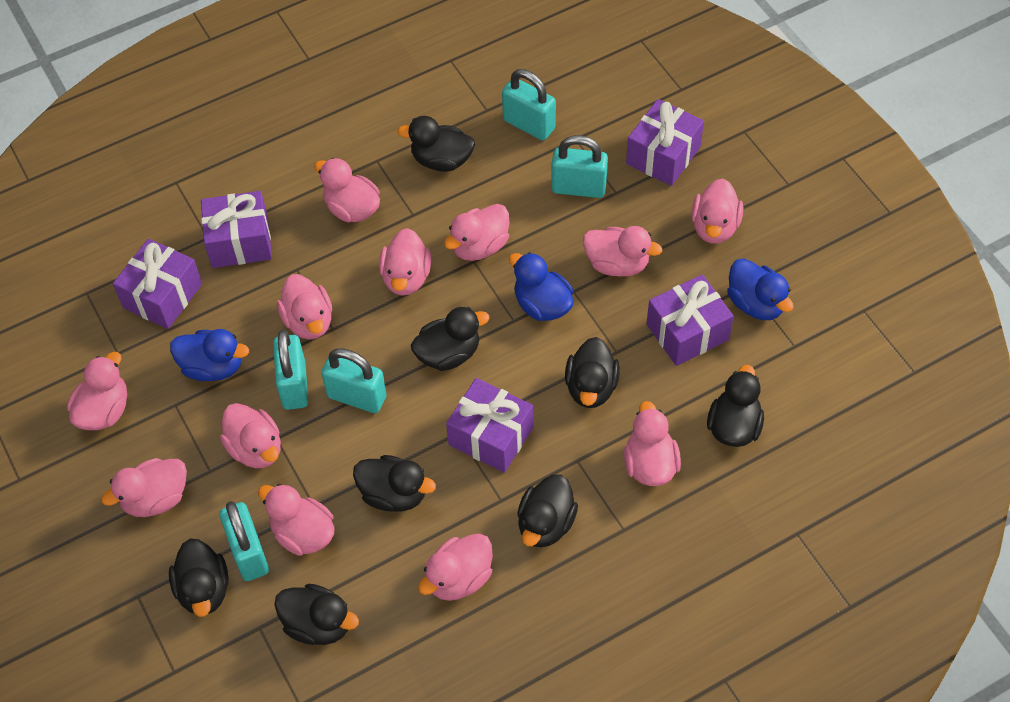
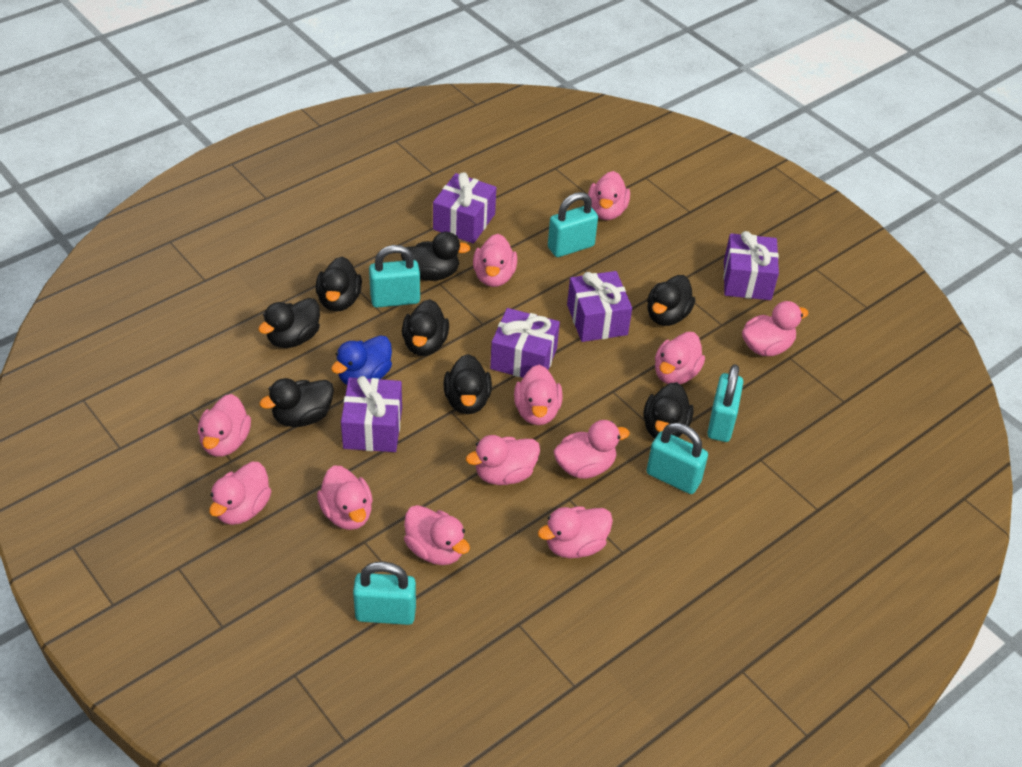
blue duck: 3 -> 1

